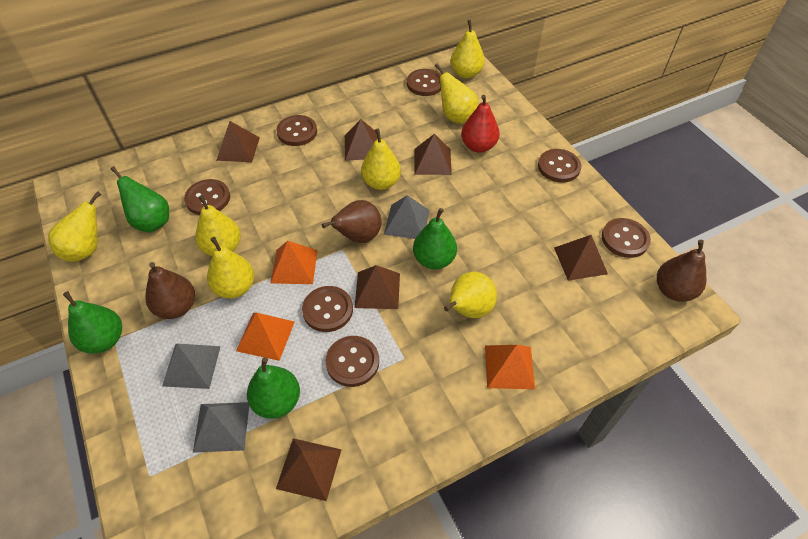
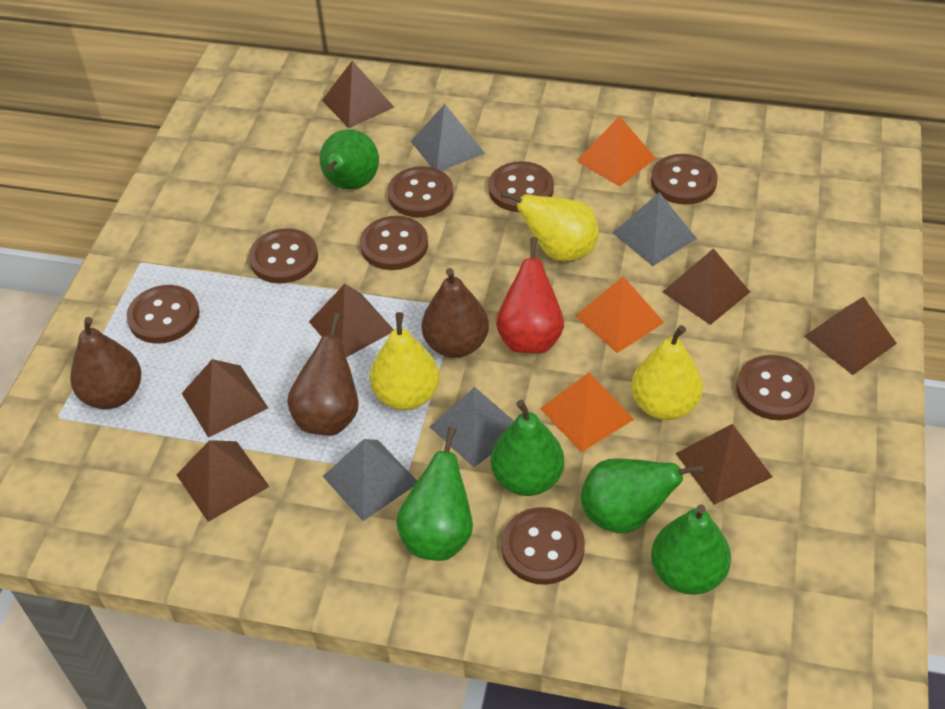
brown button: 7 -> 8
brown pyramid: 6 -> 7
green pear: 4 -> 5
grey pyramid: 3 -> 4
yellow pear: 7 -> 3

